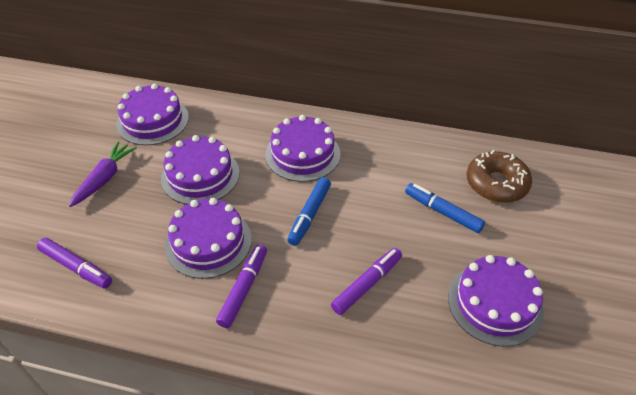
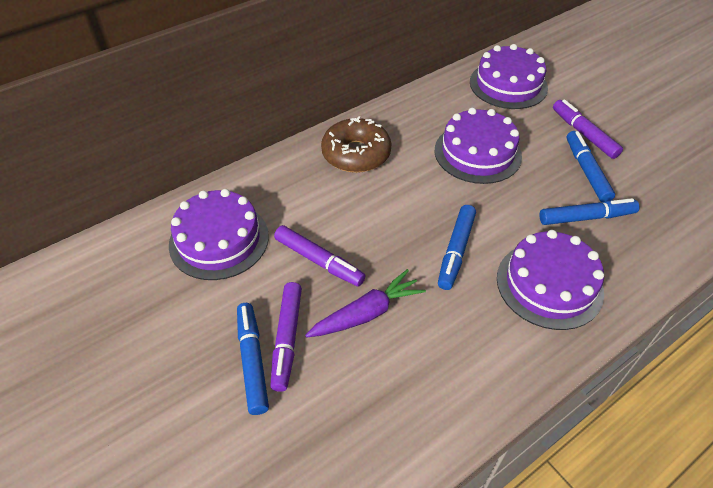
blue marker: 2 -> 4
purple cake: 5 -> 4

